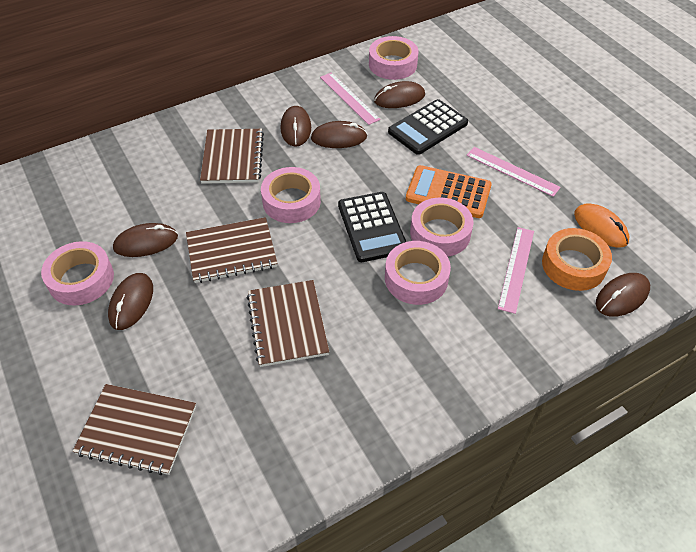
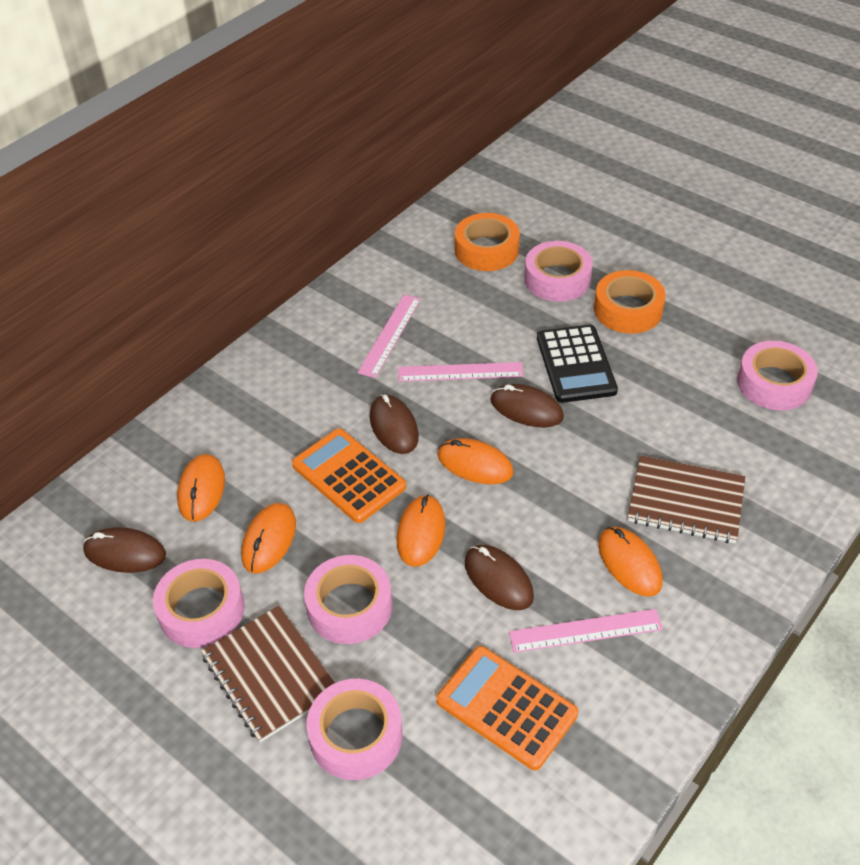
black calculator: 2 -> 1
brown mouse: 6 -> 4
brown notebook: 4 -> 2
orange calculator: 1 -> 2
orange mouse: 1 -> 5
orange tape: 1 -> 2

